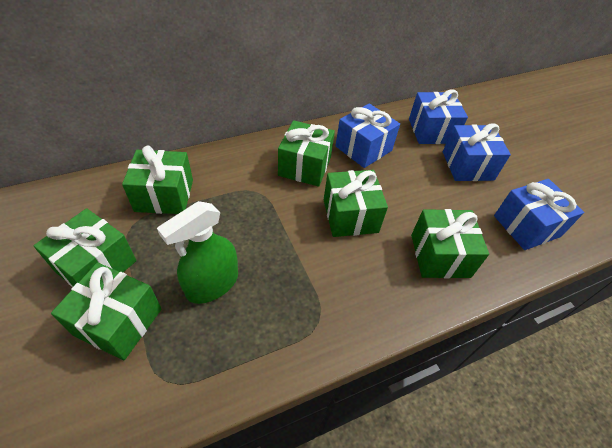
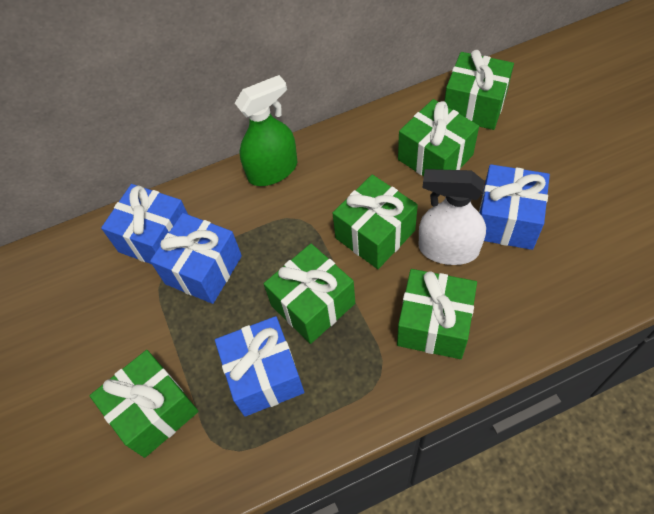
white spray bottle: 0 -> 1

